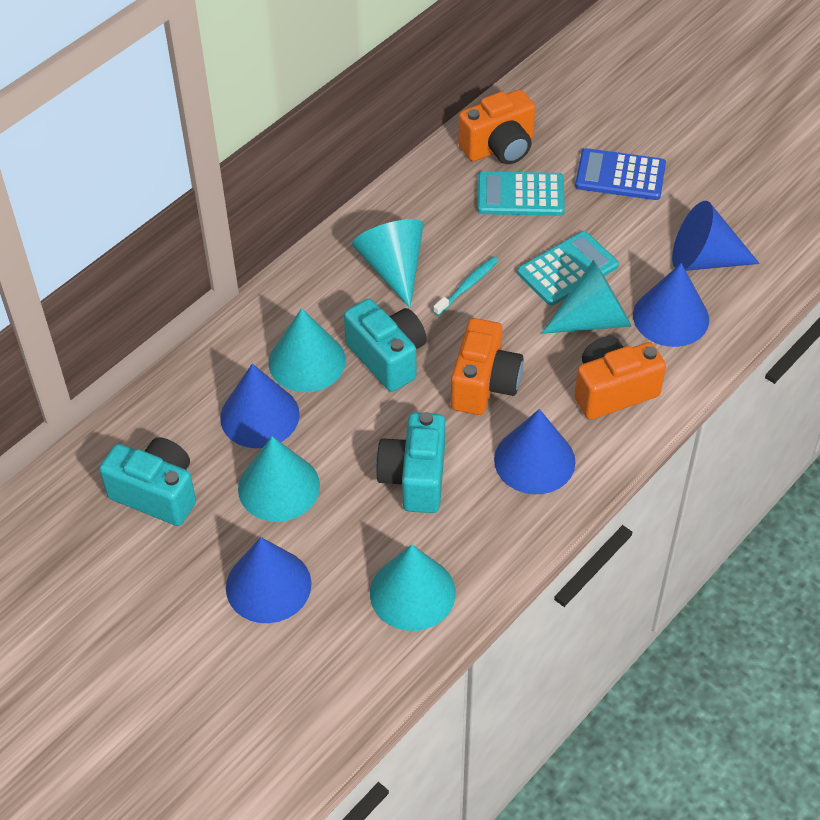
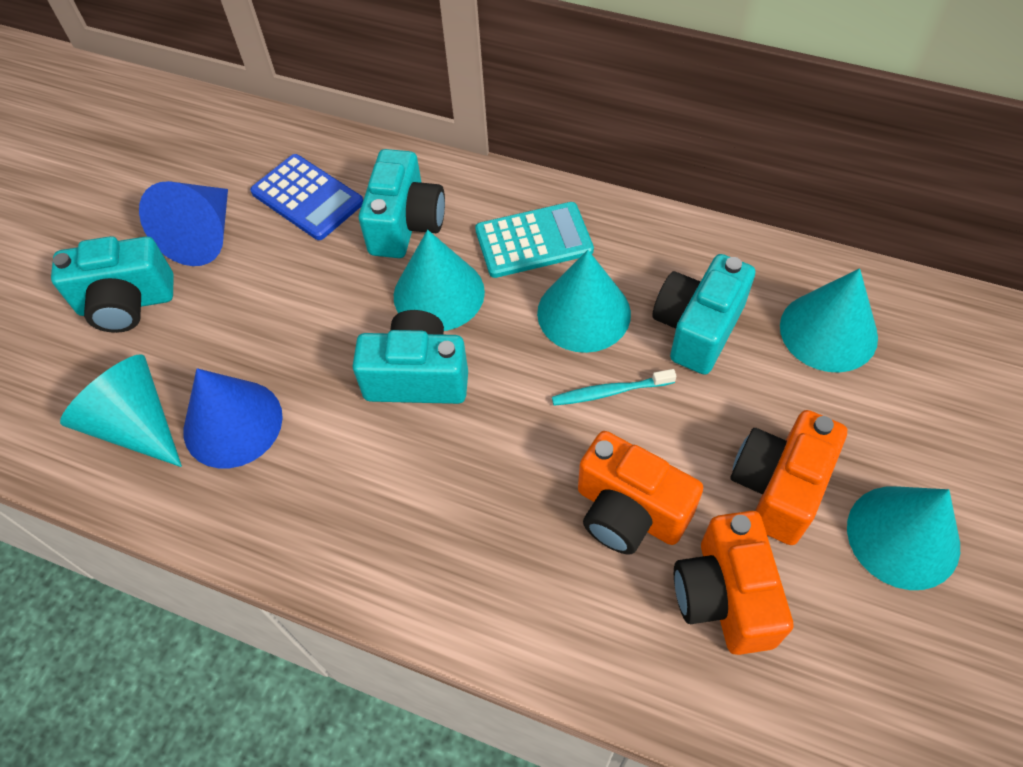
blue cone: 5 -> 2
turquoise calculator: 2 -> 1
turquoise camera: 3 -> 4

